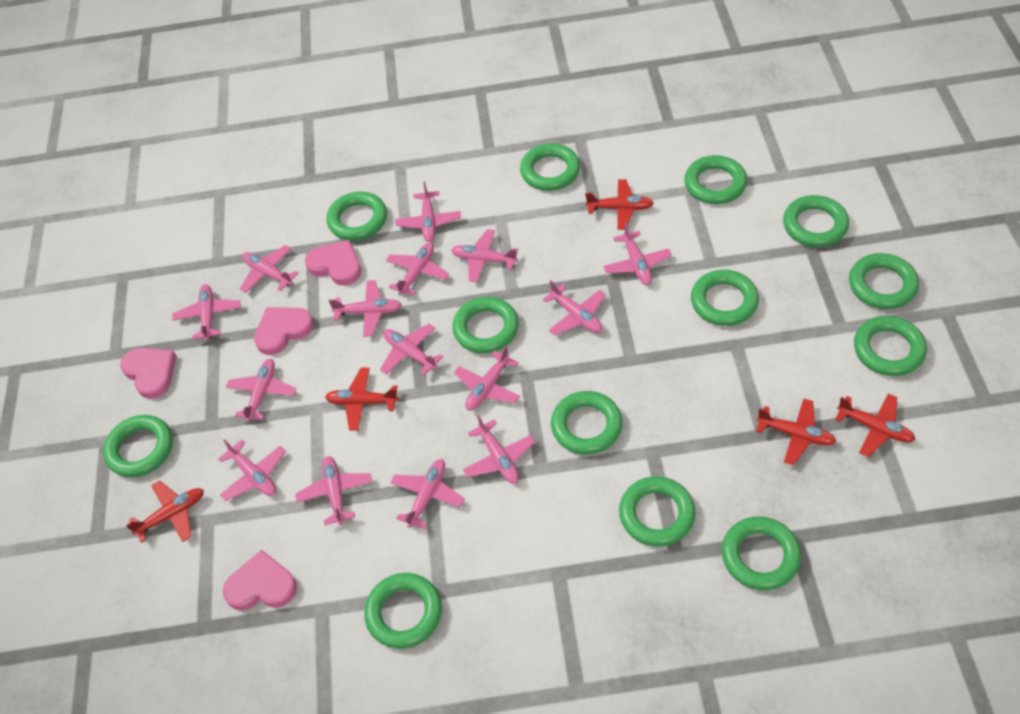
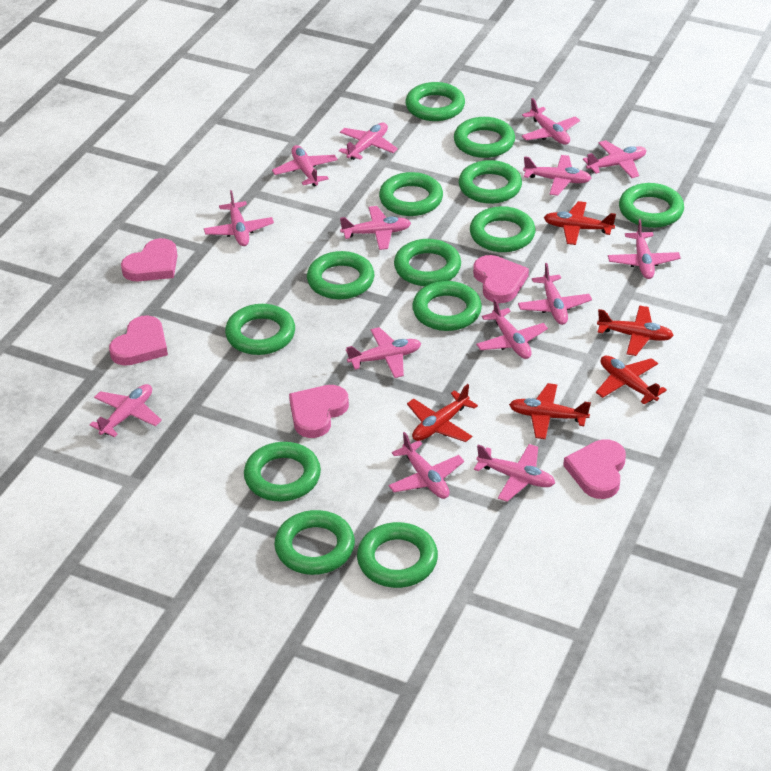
pink heart: 4 -> 5
pink plane: 15 -> 14

